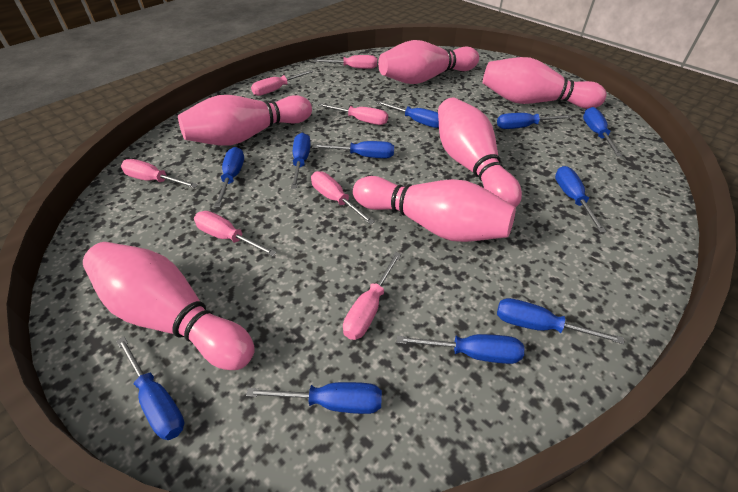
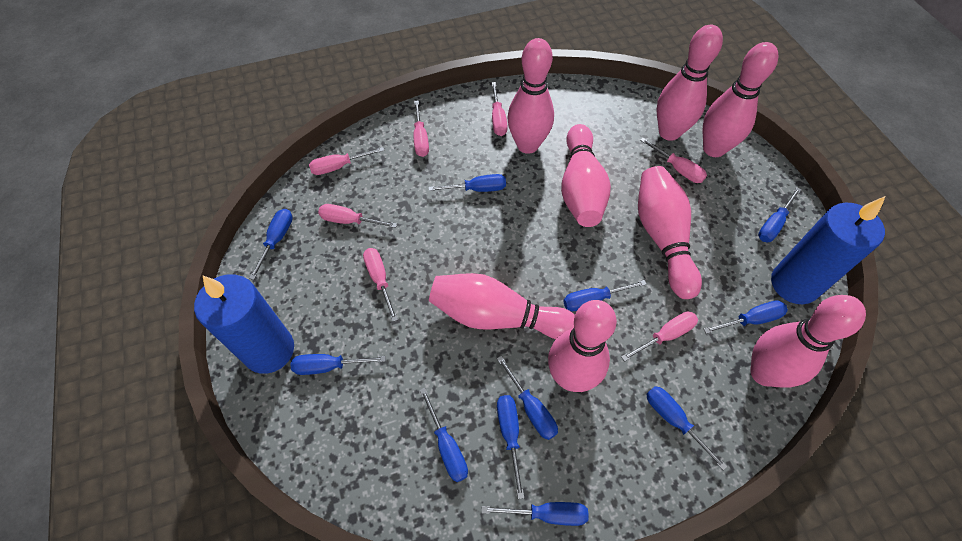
blue candle: 0 -> 2
pink bowling pin: 6 -> 8

